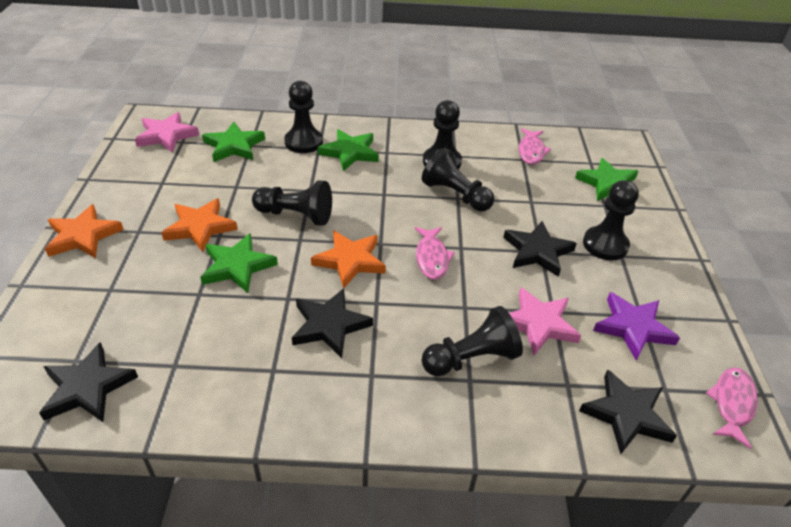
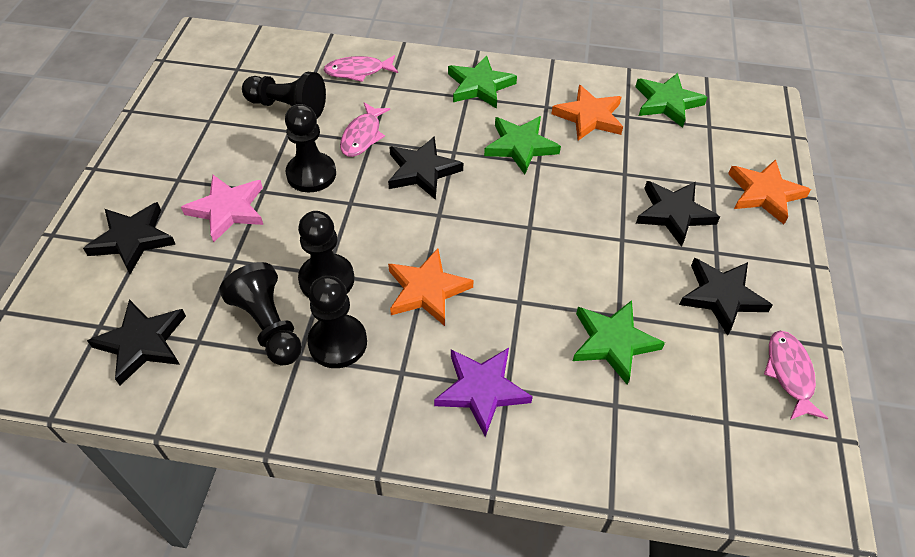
black pawn: 6 -> 5
black star: 4 -> 5
pink star: 2 -> 1

